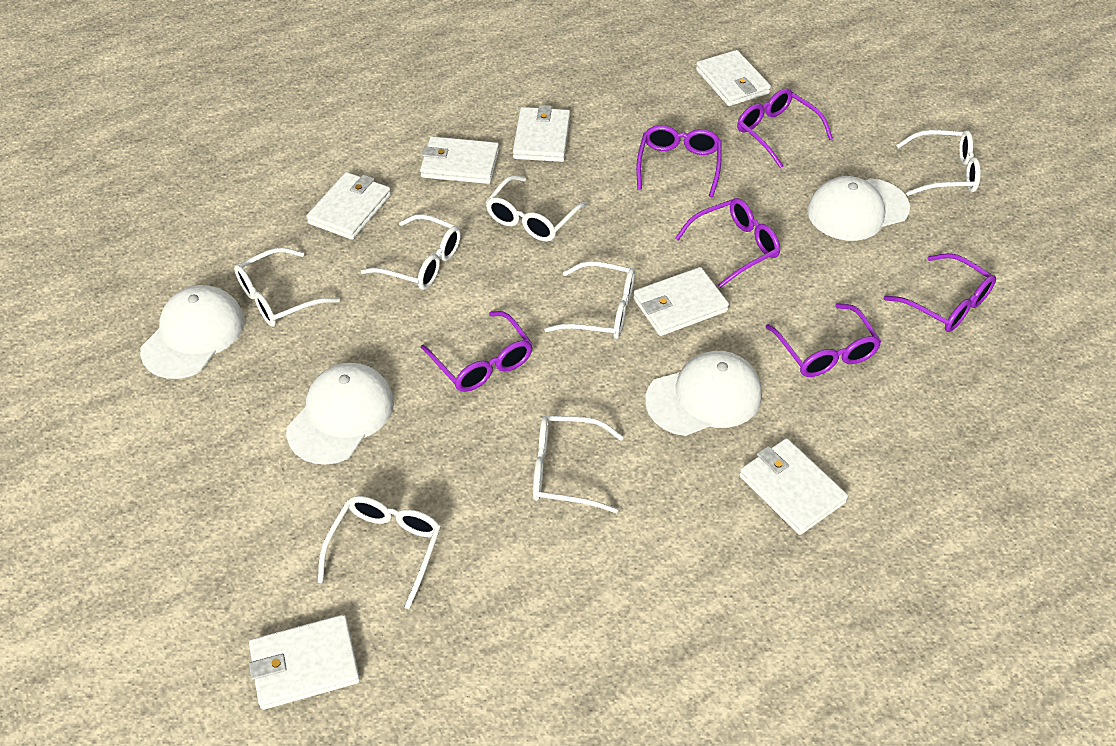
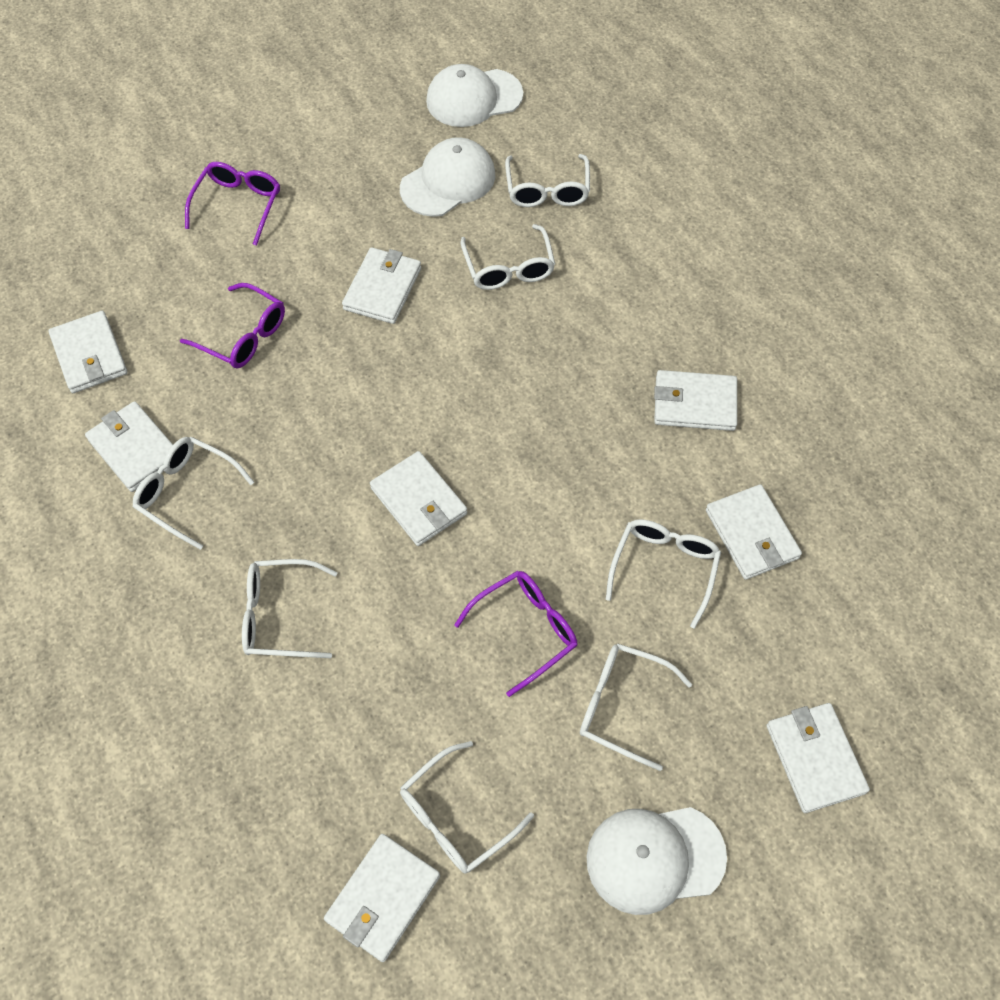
purple glasses: 6 -> 3
white cap: 4 -> 3
white wallet: 7 -> 8

